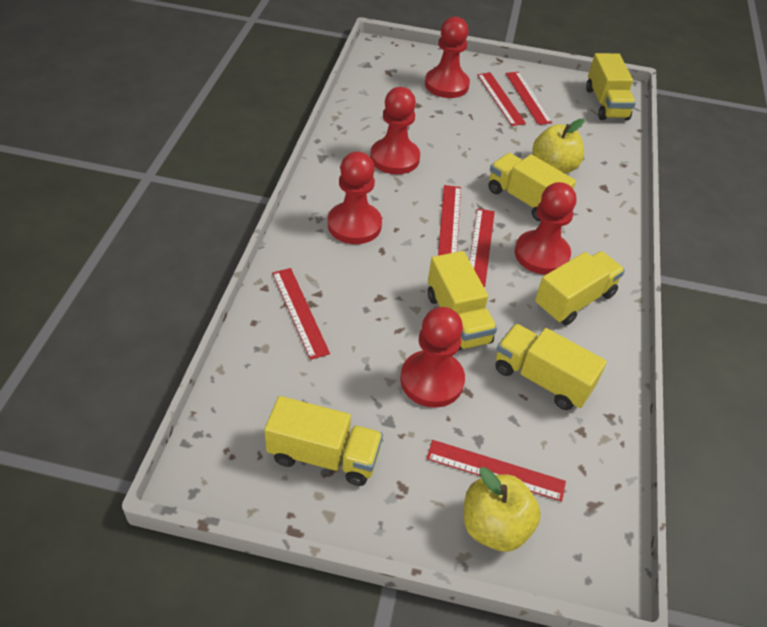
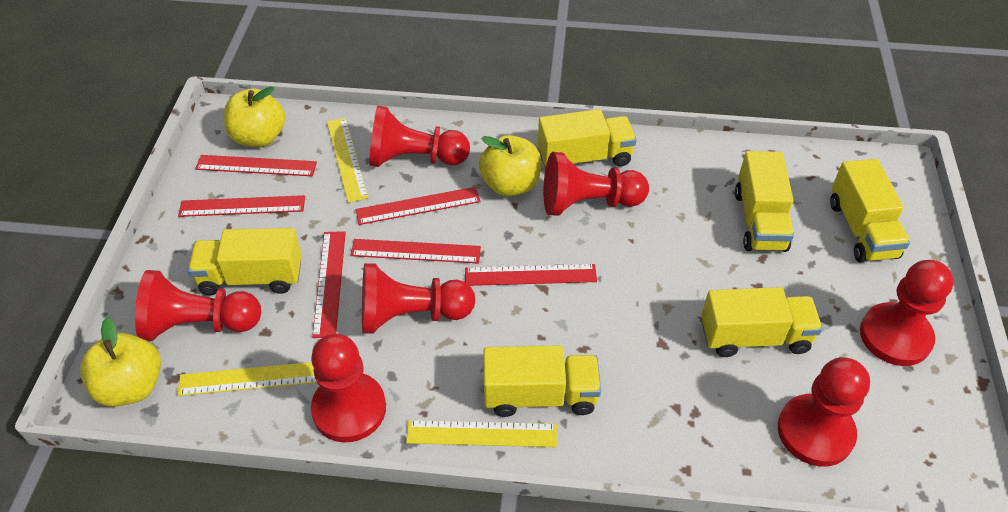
red pawn: 5 -> 7
yellow apple: 2 -> 3
yellow ruler: 0 -> 3

